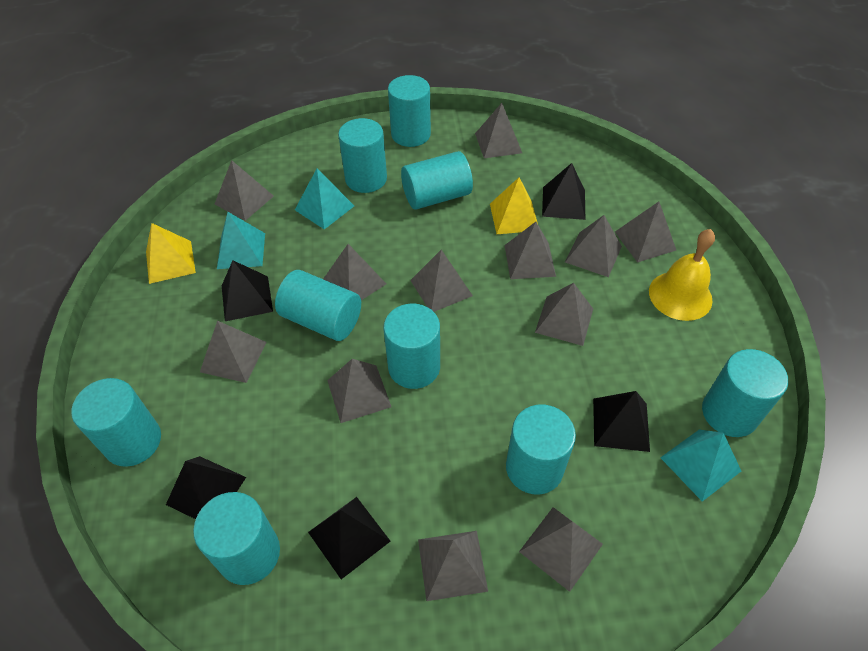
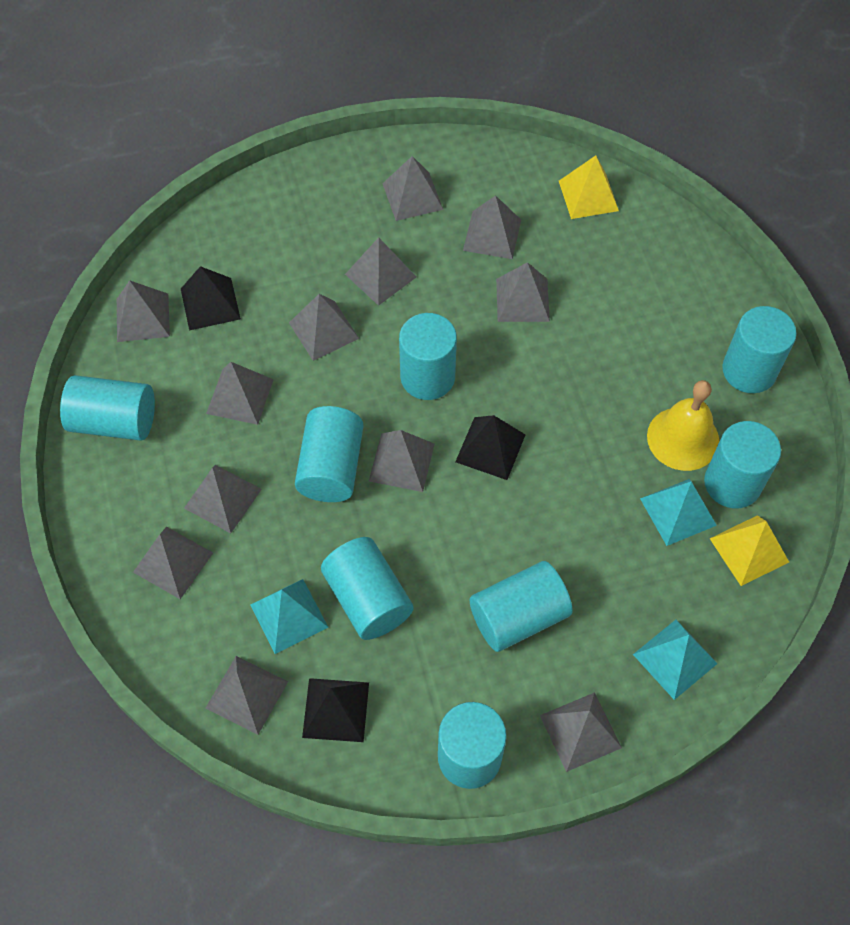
black pyramid: 5 -> 3
turquoise cylinder: 9 -> 8

